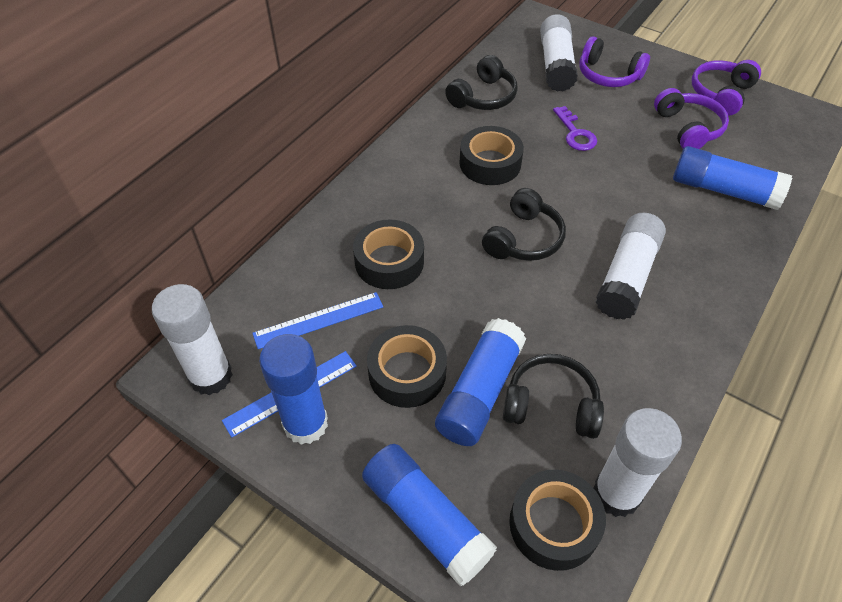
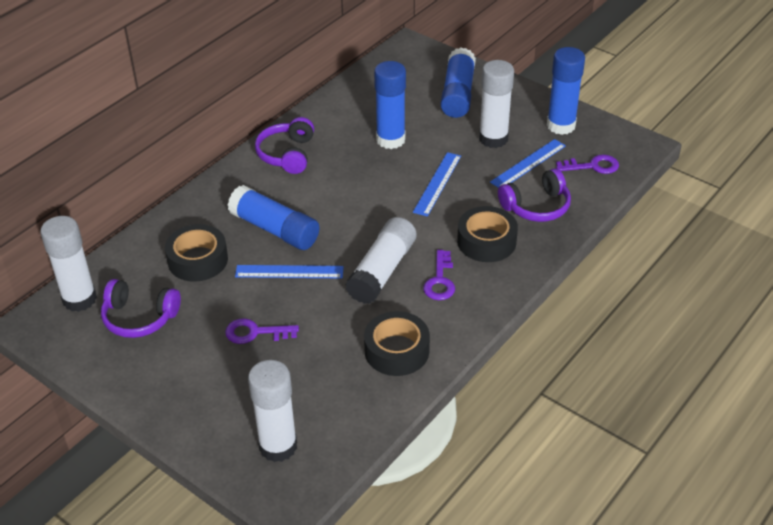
black headphones: 3 -> 0
black tape: 4 -> 3
blue ruler: 2 -> 3
purple key: 1 -> 3

